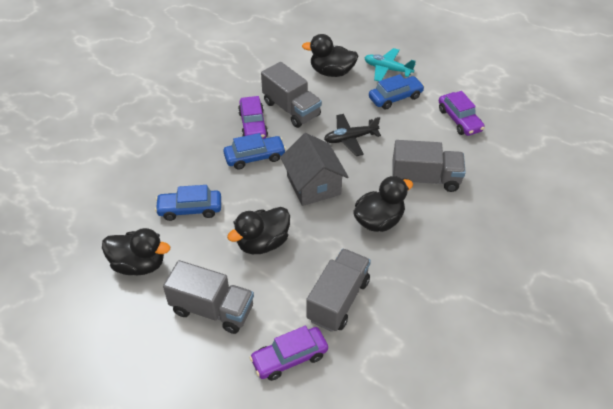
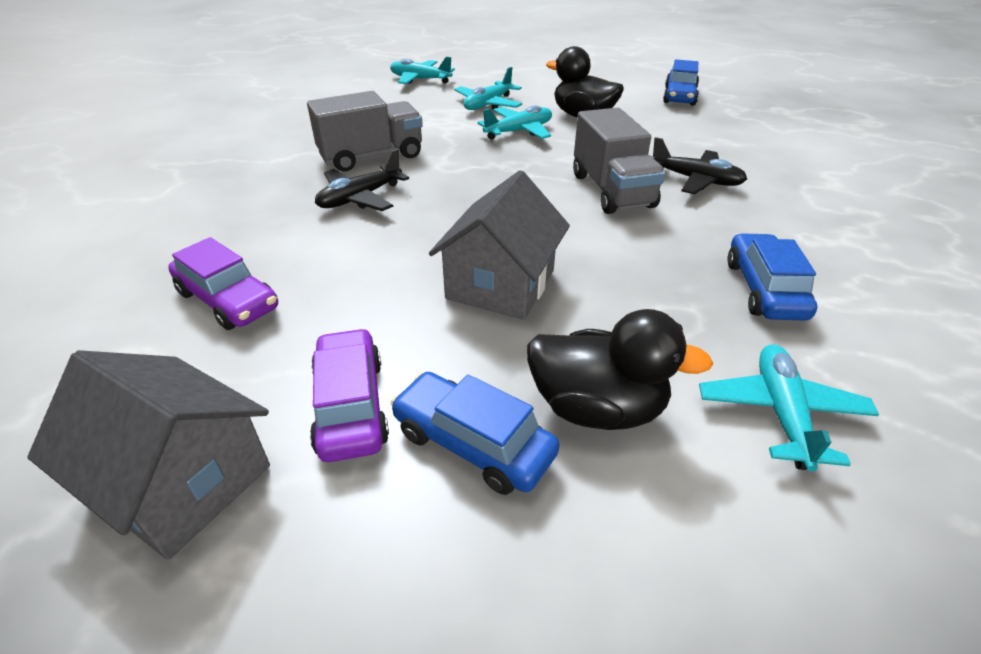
black duck: 4 -> 2
black plane: 1 -> 2
grey house: 1 -> 2
grey truck: 4 -> 2
purple car: 3 -> 2
turquoise plane: 1 -> 4

